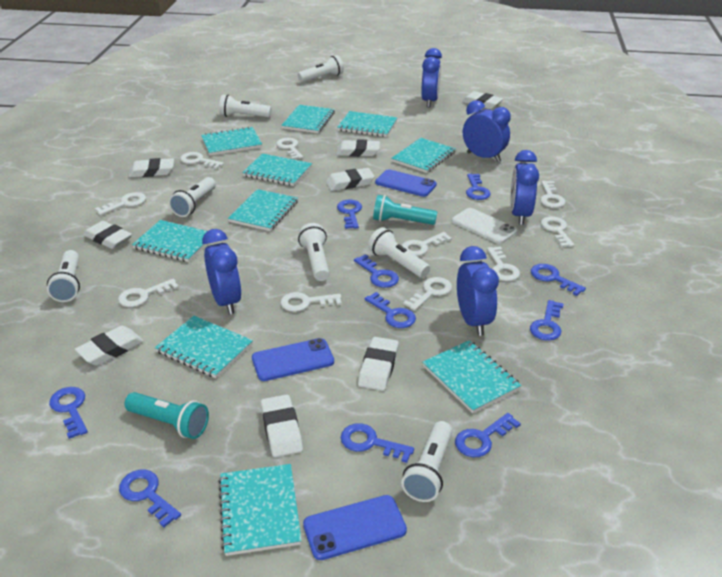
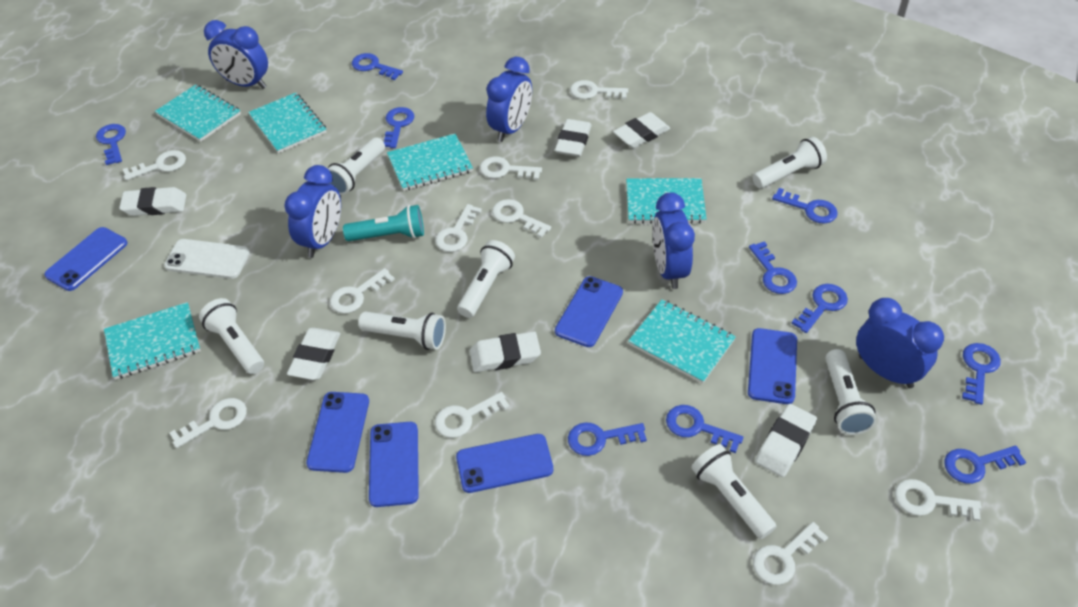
blue phone: 3 -> 6
turquoise flashlight: 2 -> 1
turquoise notebook: 10 -> 6
white eraser: 8 -> 6

